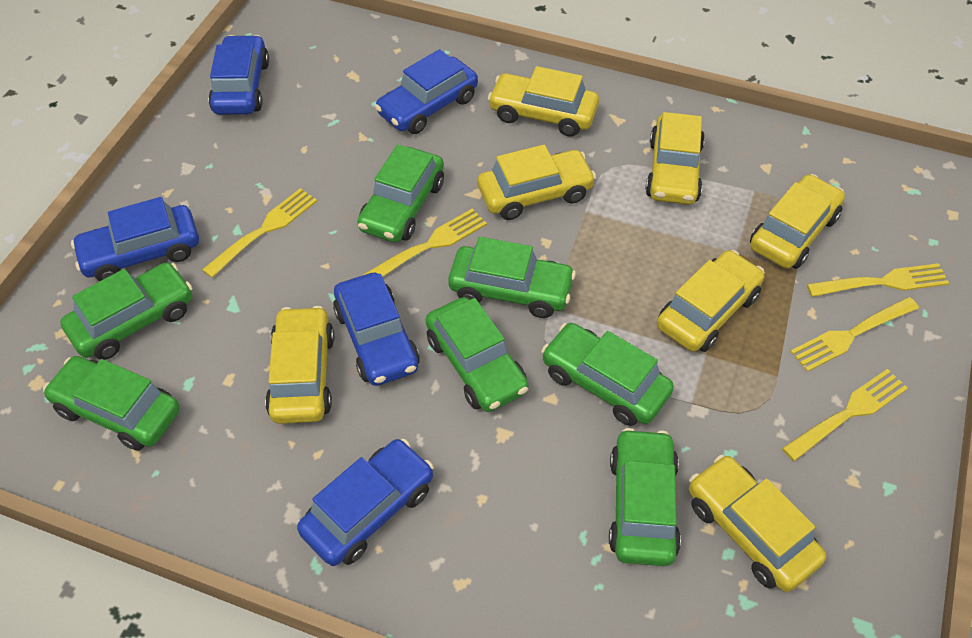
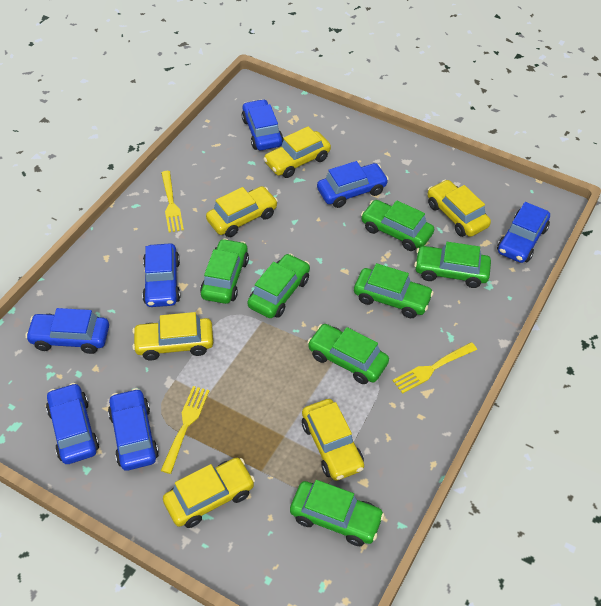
blue car: 5 -> 7
yellow car: 7 -> 6
yellow fork: 5 -> 3

